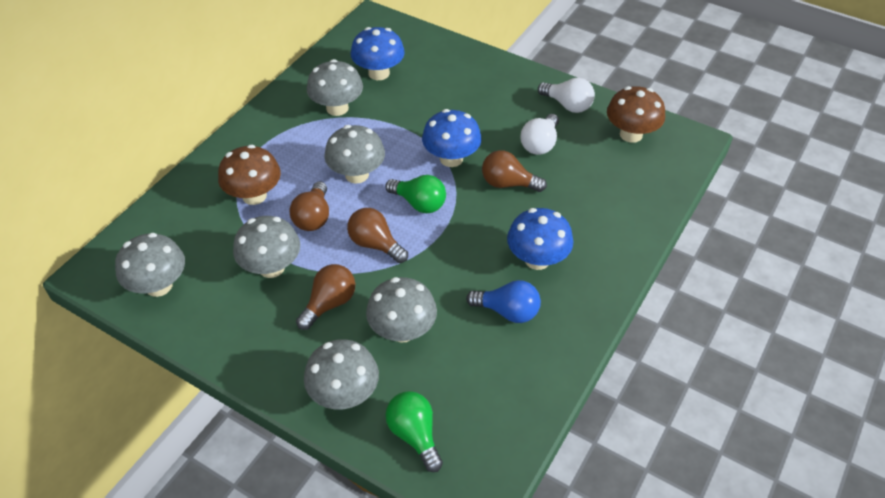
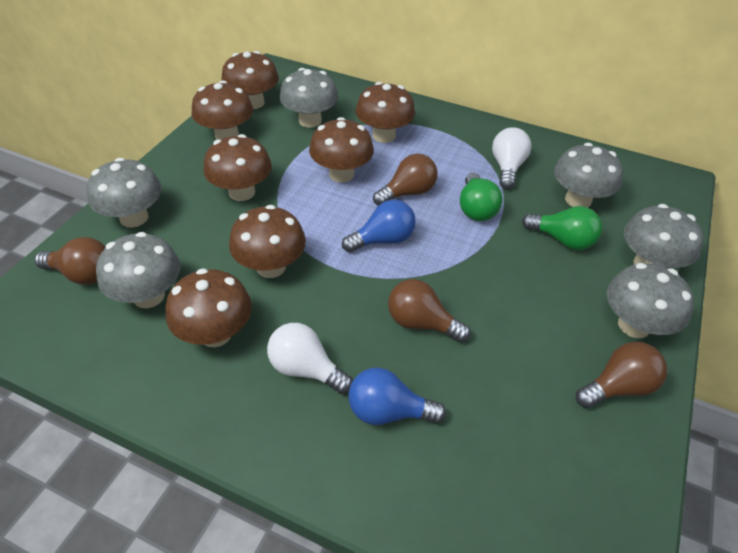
blue light bulb: 1 -> 2
blue mushroom: 3 -> 0
brown mushroom: 2 -> 7

